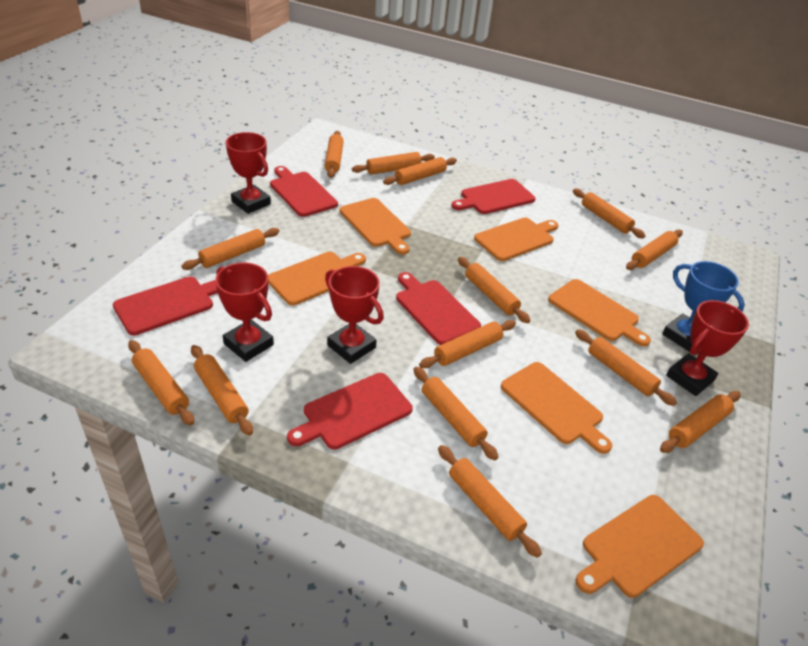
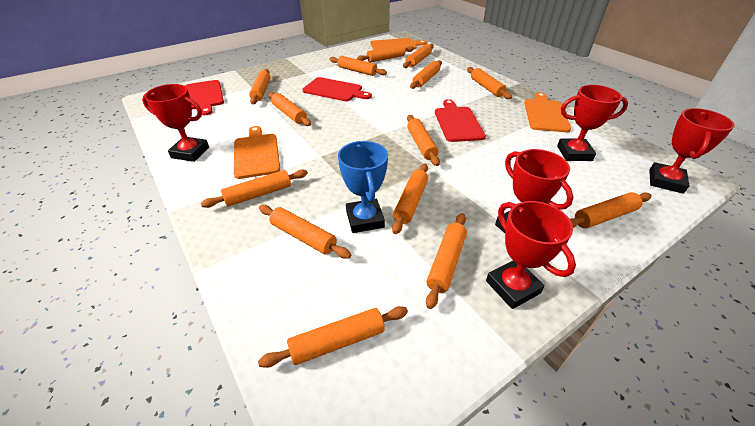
orange cutting board: 6 -> 3
red cutting board: 5 -> 3
red trophy: 4 -> 5

